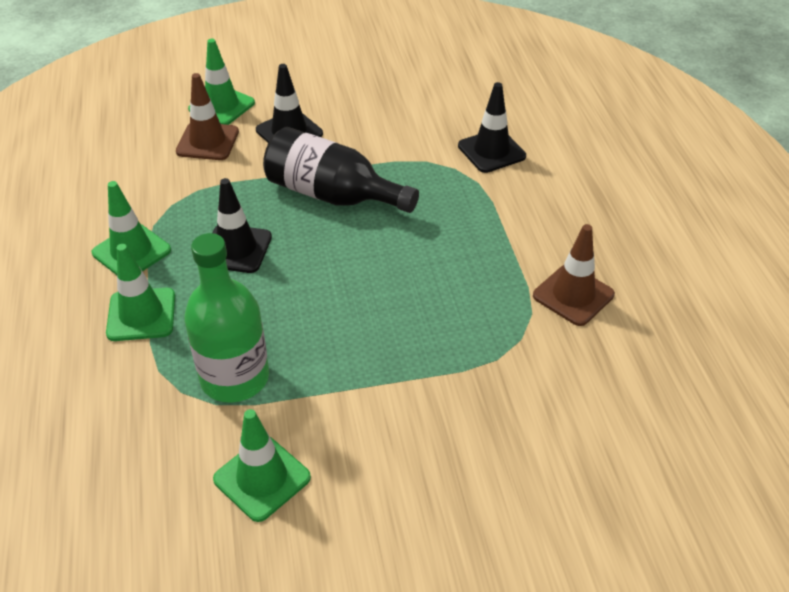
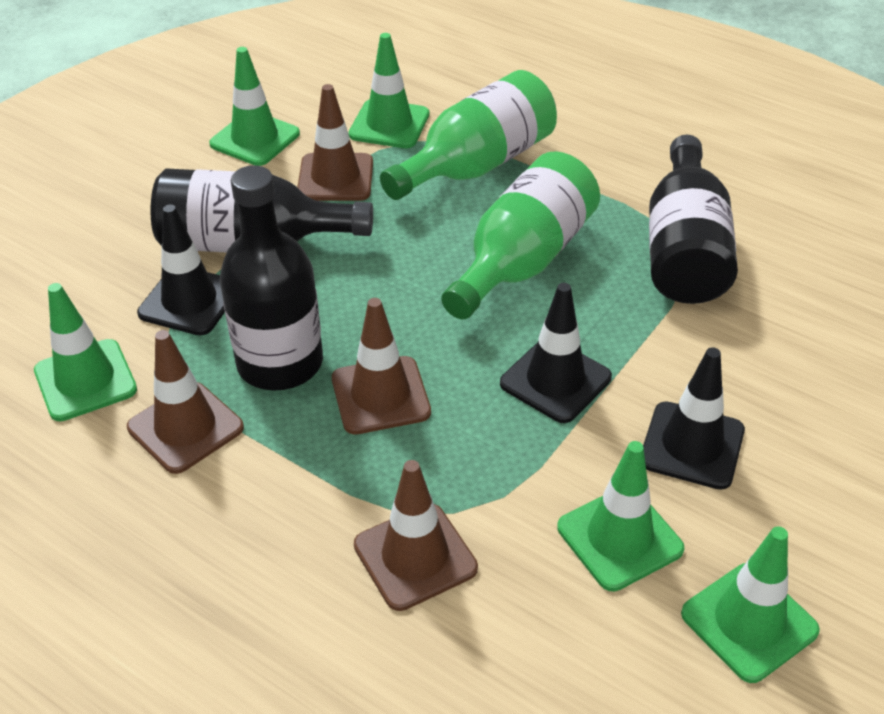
black bottle: 1 -> 3
brown traffic cone: 2 -> 4
green bottle: 1 -> 2
green traffic cone: 4 -> 5

